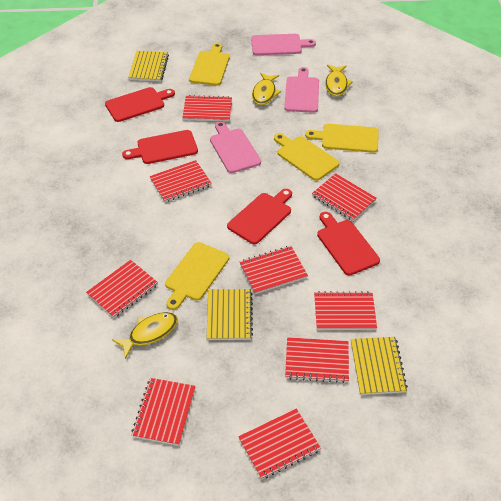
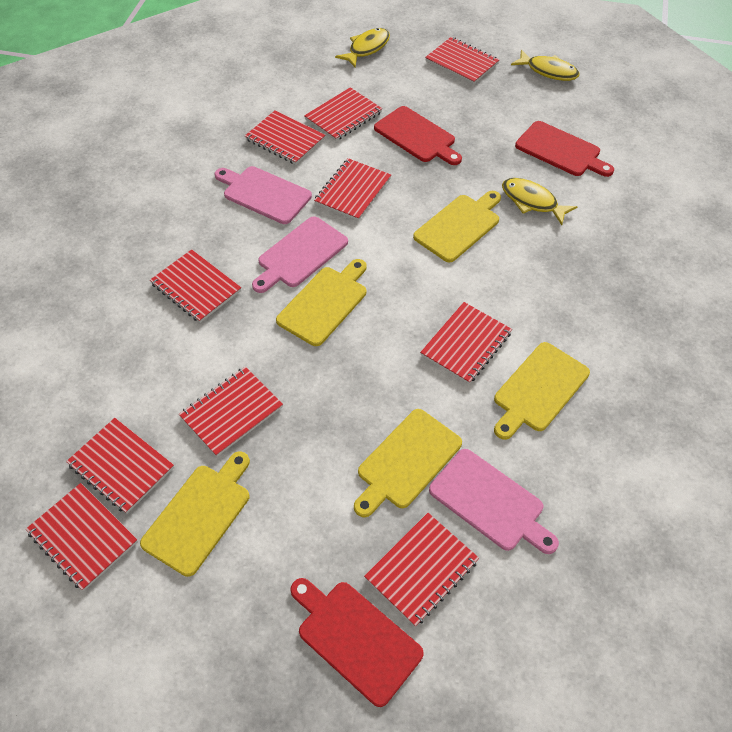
red cutting board: 4 -> 3
red notebook: 9 -> 10
yellow cutting board: 4 -> 5
yellow notebook: 3 -> 0

